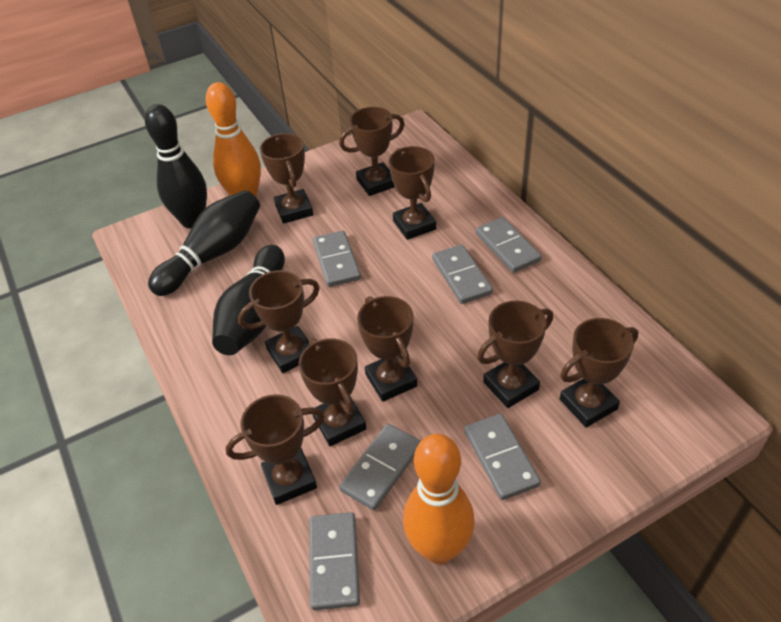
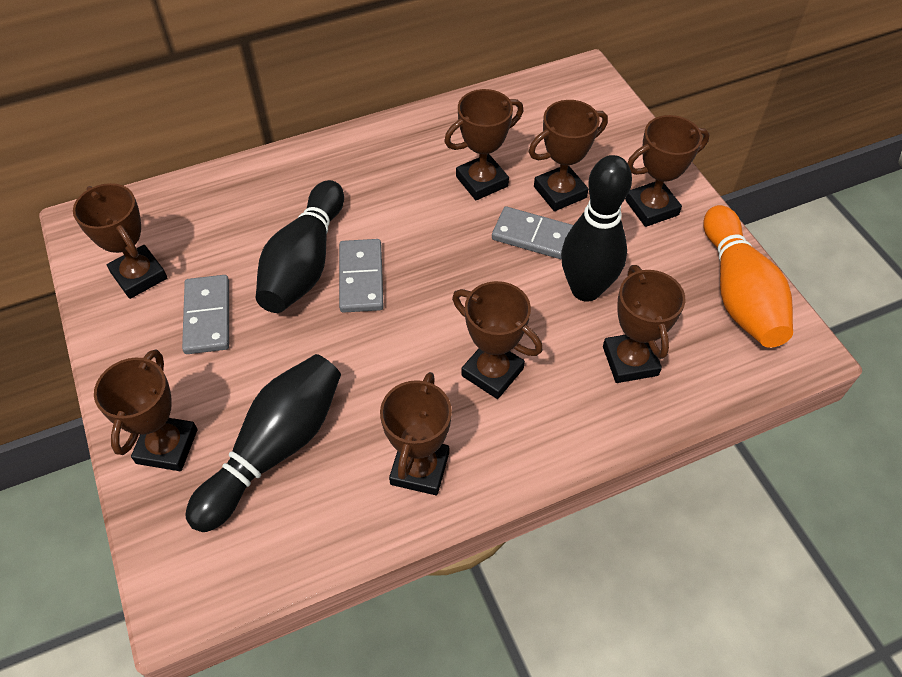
brown trophy: 9 -> 8
grey domino: 6 -> 3
orange bowling pin: 2 -> 1

